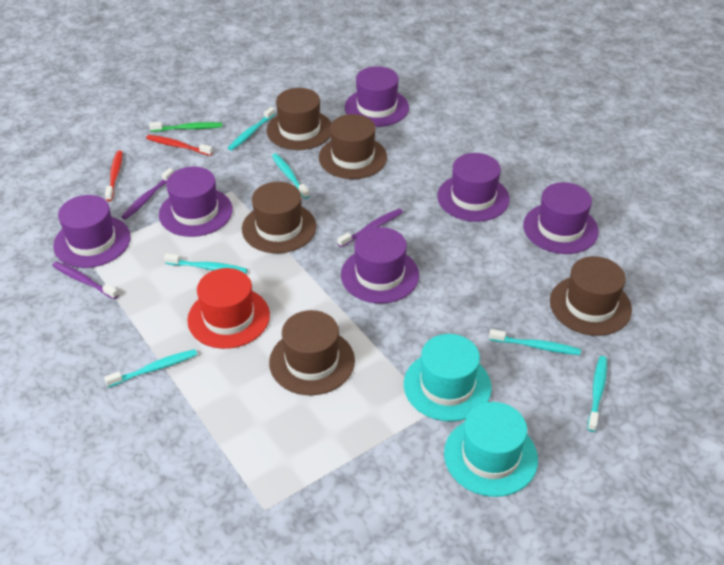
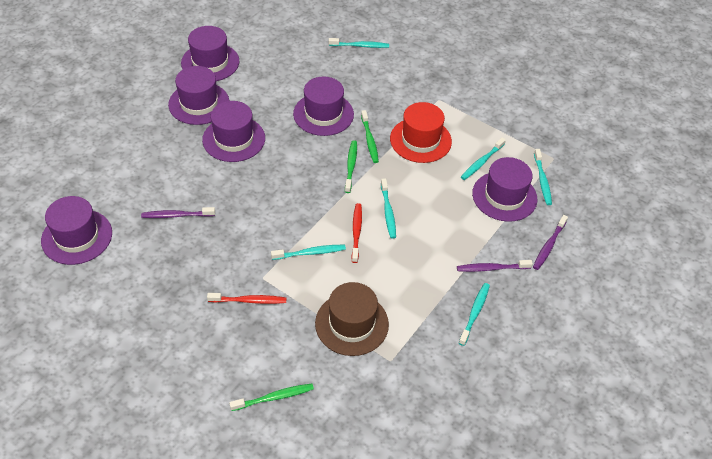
brown hat: 5 -> 1
green toothbrush: 1 -> 3
turquoise hat: 2 -> 0

